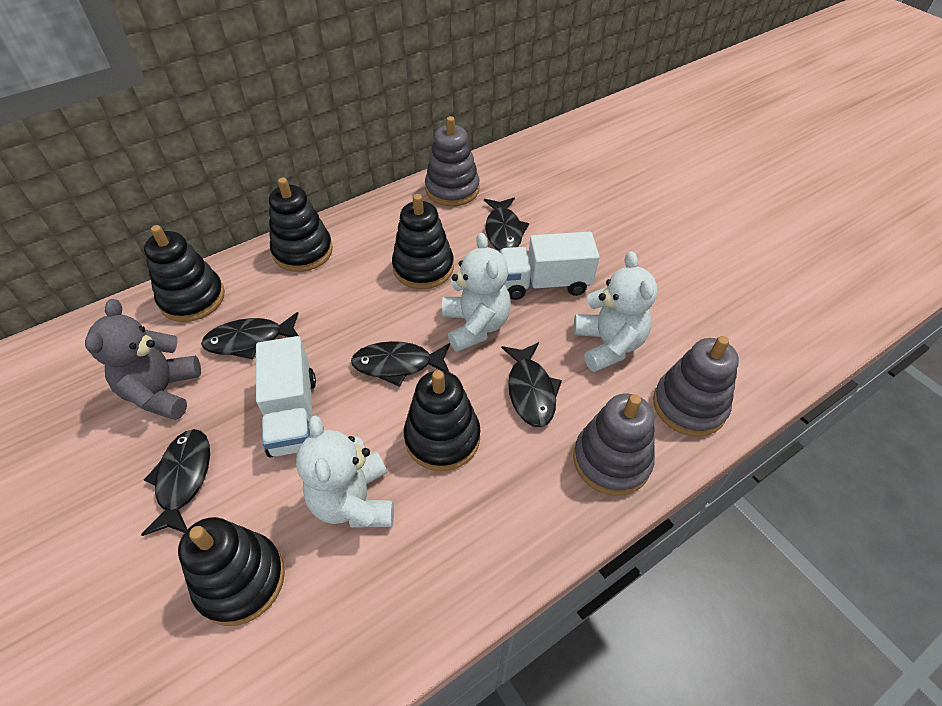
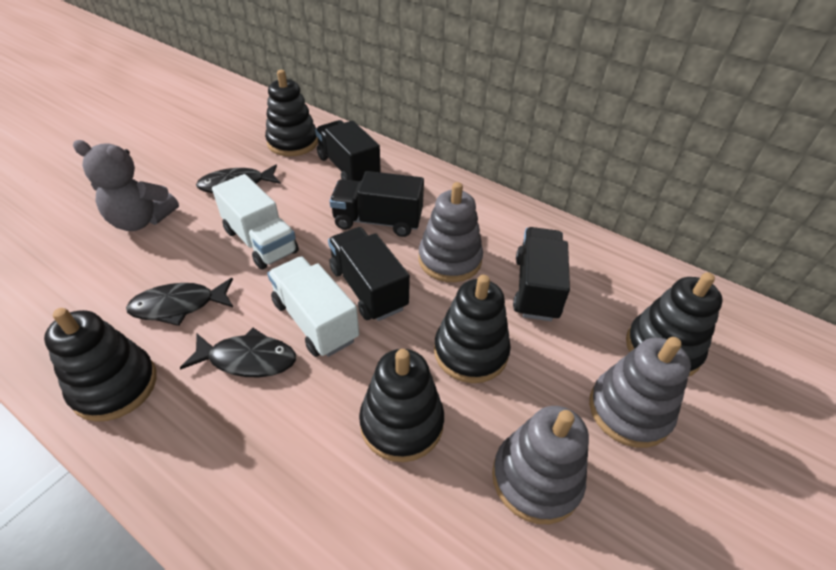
black fish: 5 -> 3
black truck: 0 -> 4
white teddy bear: 3 -> 0

